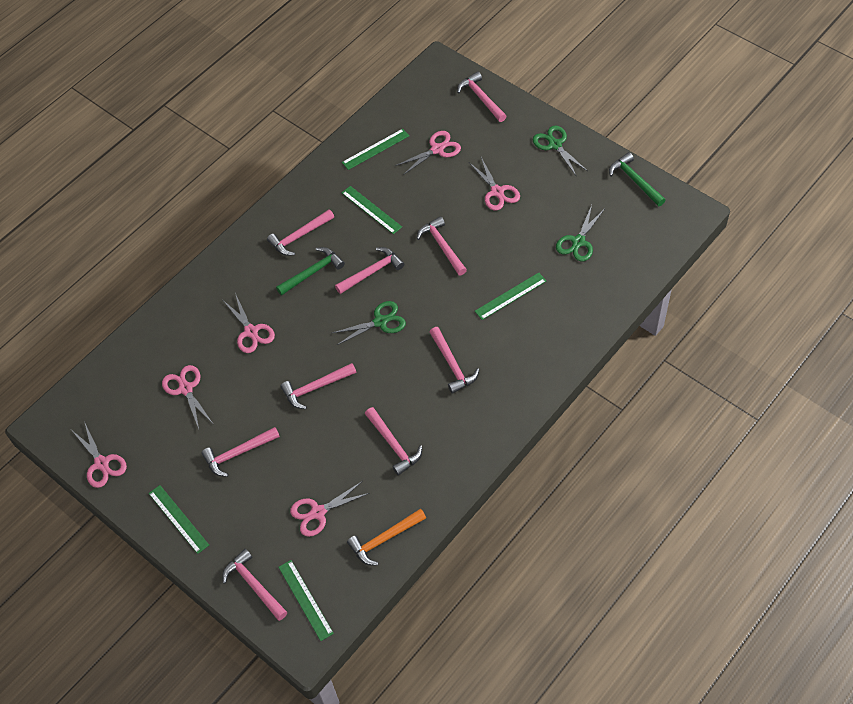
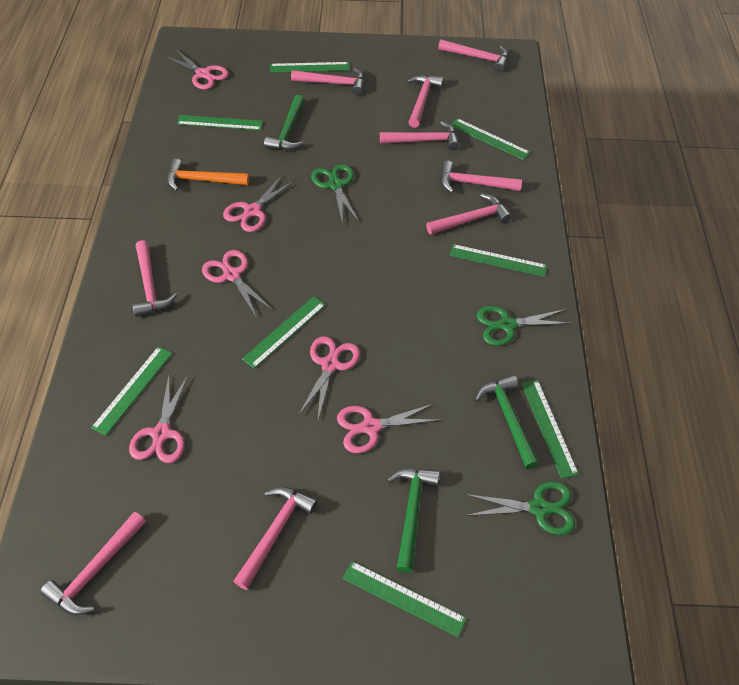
green hammer: 2 -> 3
green ruler: 5 -> 8

